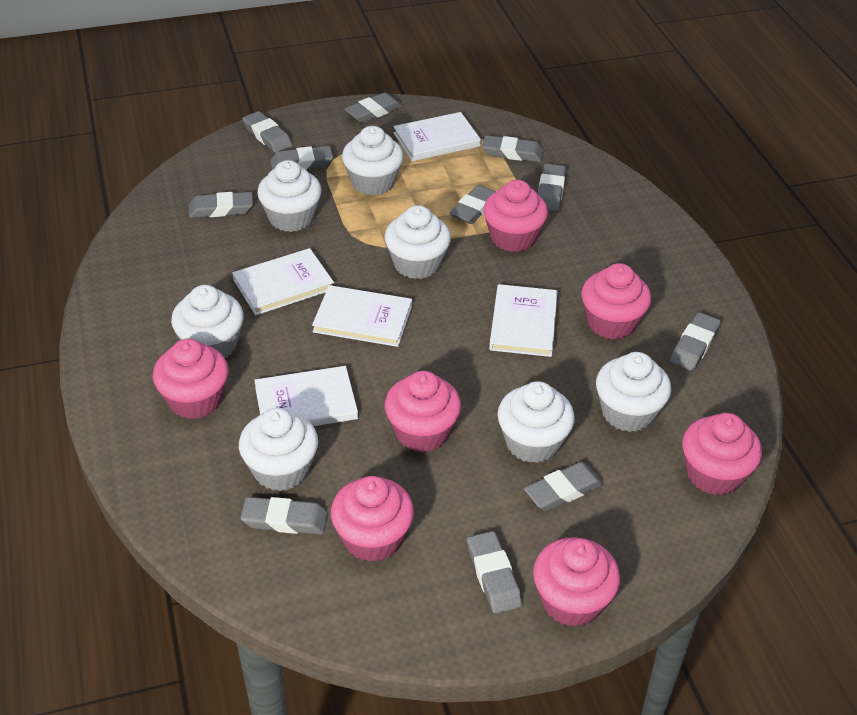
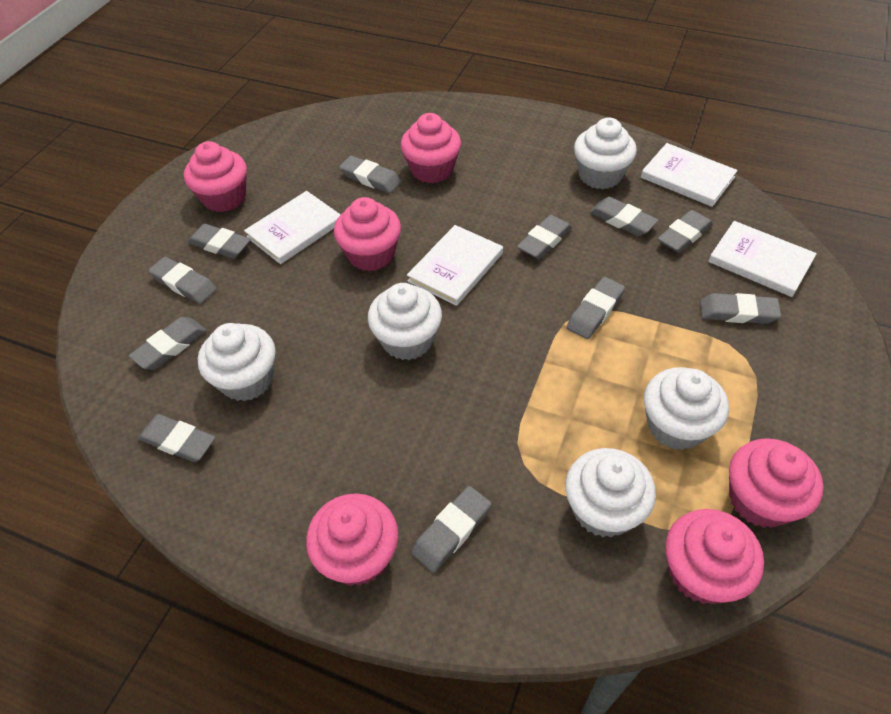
pink cupcake: 7 -> 6
white book: 5 -> 4
white cupcake: 7 -> 5

